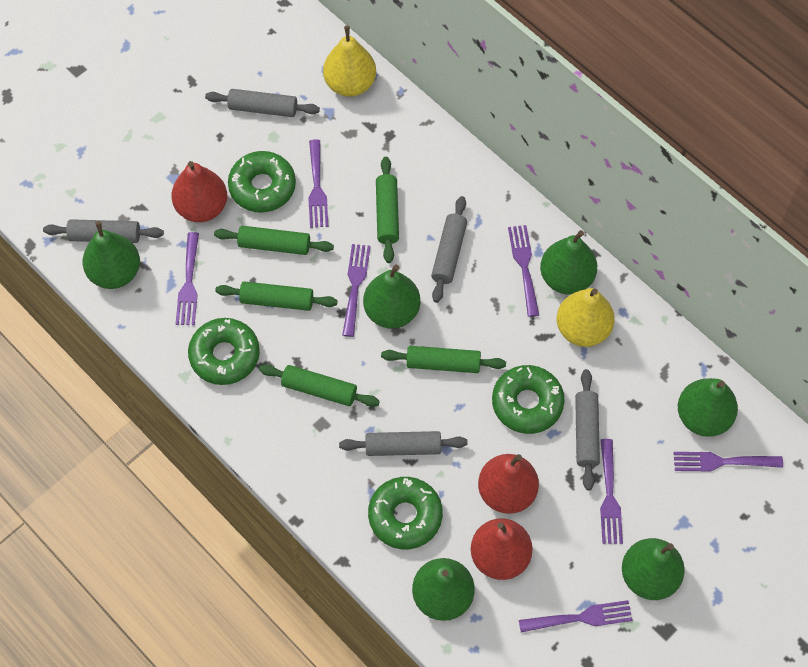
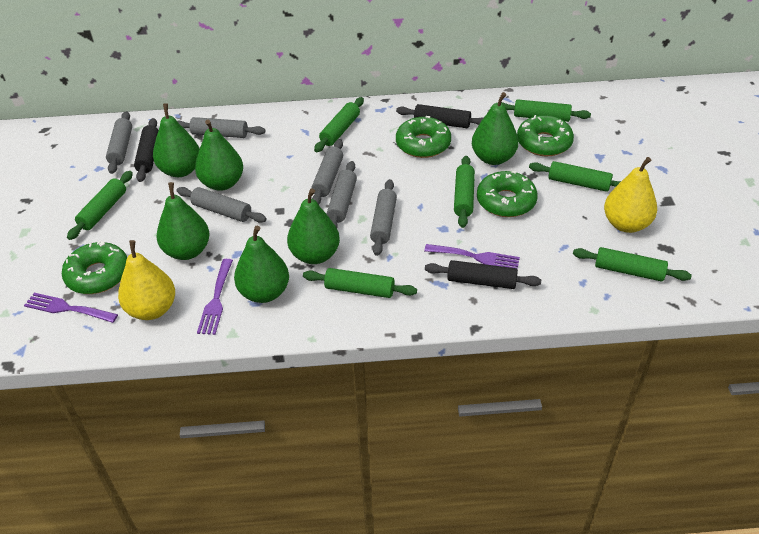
black rolling pin: 0 -> 3
green rolling pin: 5 -> 7
grey rolling pin: 5 -> 6
purple fork: 7 -> 3
red pear: 3 -> 0

